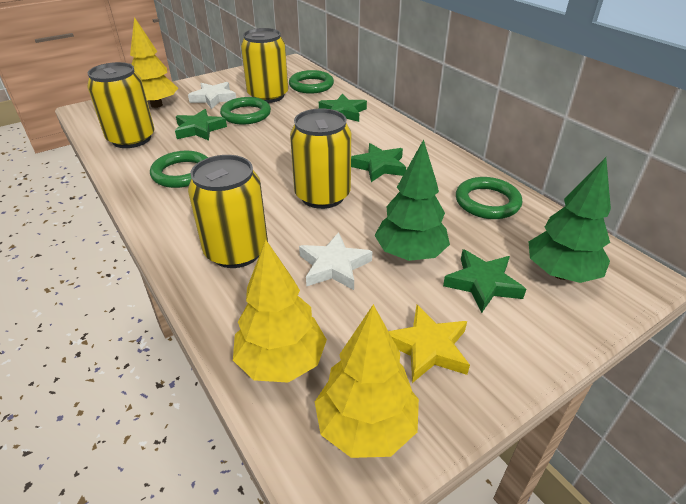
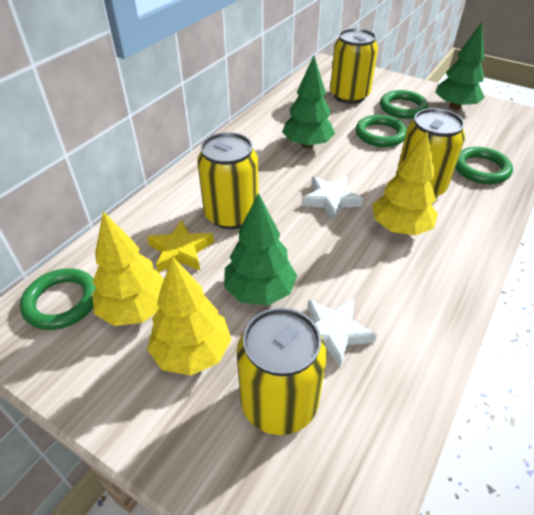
green star: 4 -> 0
green tree: 2 -> 3

